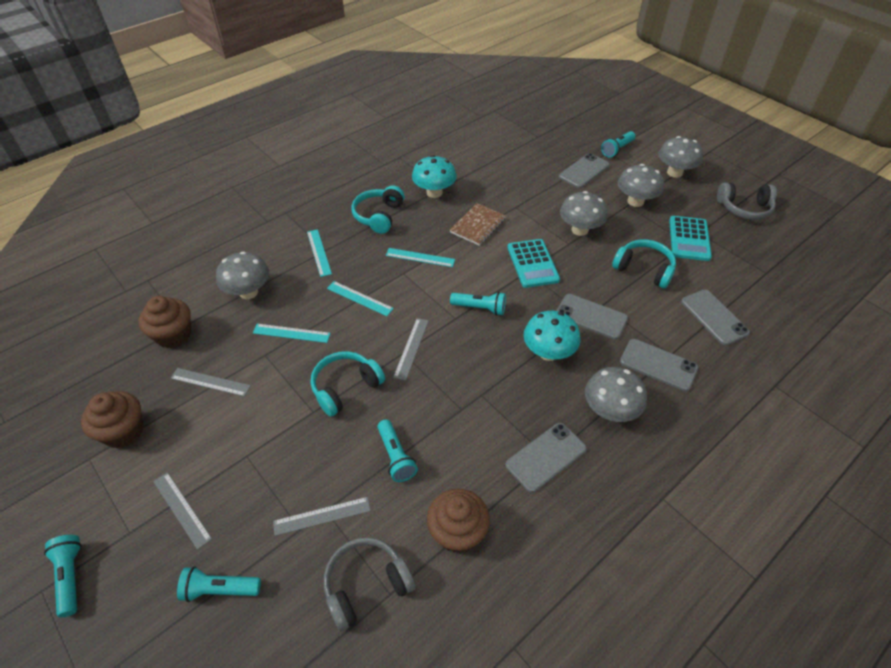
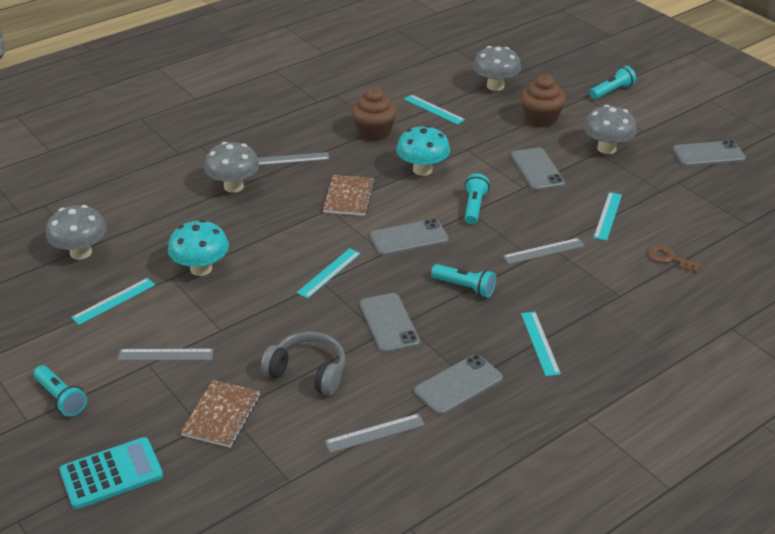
brown cupcake: 3 -> 2
brown key: 0 -> 1
brown notebook: 1 -> 2
grey headphones: 2 -> 1
grey mushroom: 5 -> 4
turquoise calculator: 2 -> 1
turquoise flashlight: 5 -> 4
turquoise headphones: 3 -> 0
turquoise ruler: 4 -> 5

